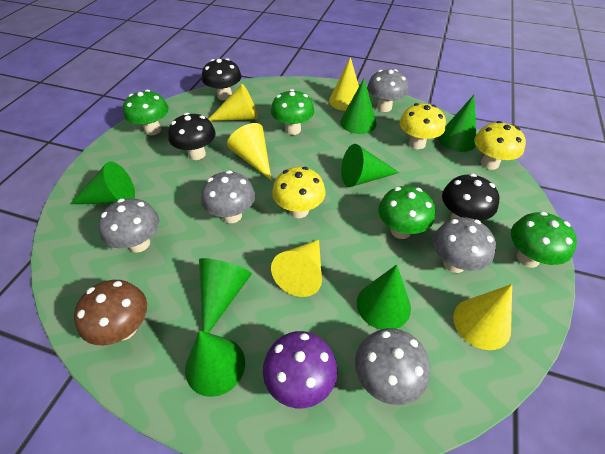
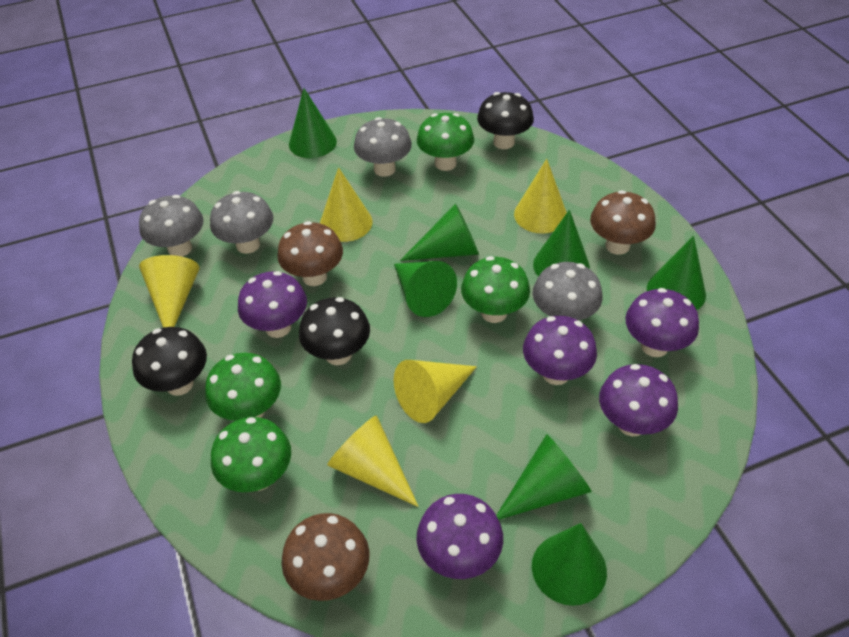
brown mushroom: 1 -> 3
grey mushroom: 5 -> 4
purple mushroom: 1 -> 5
yellow mushroom: 3 -> 0

